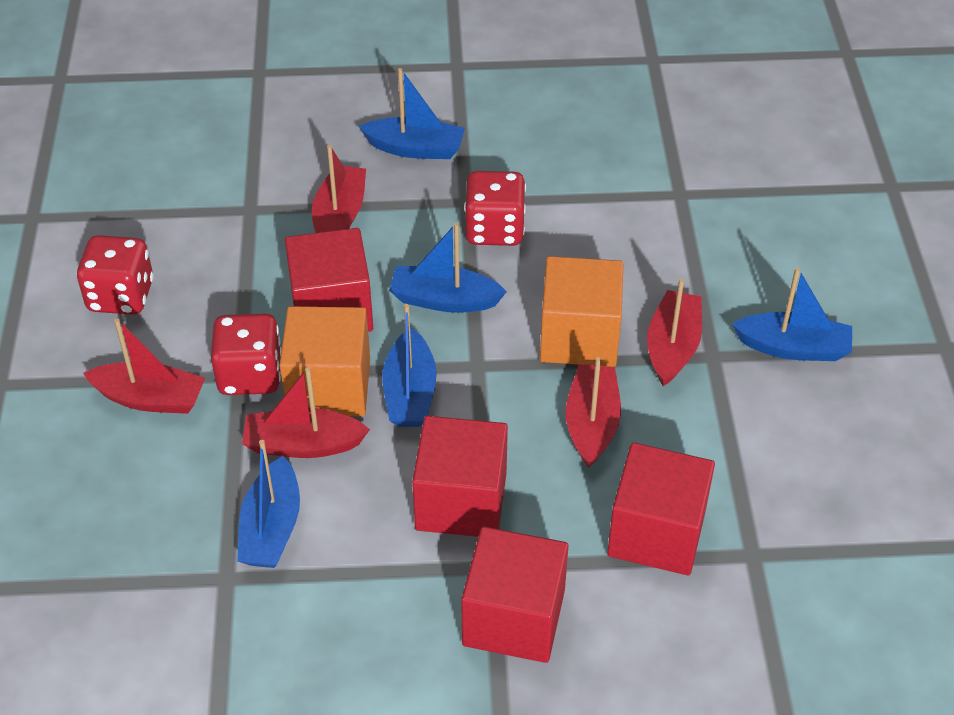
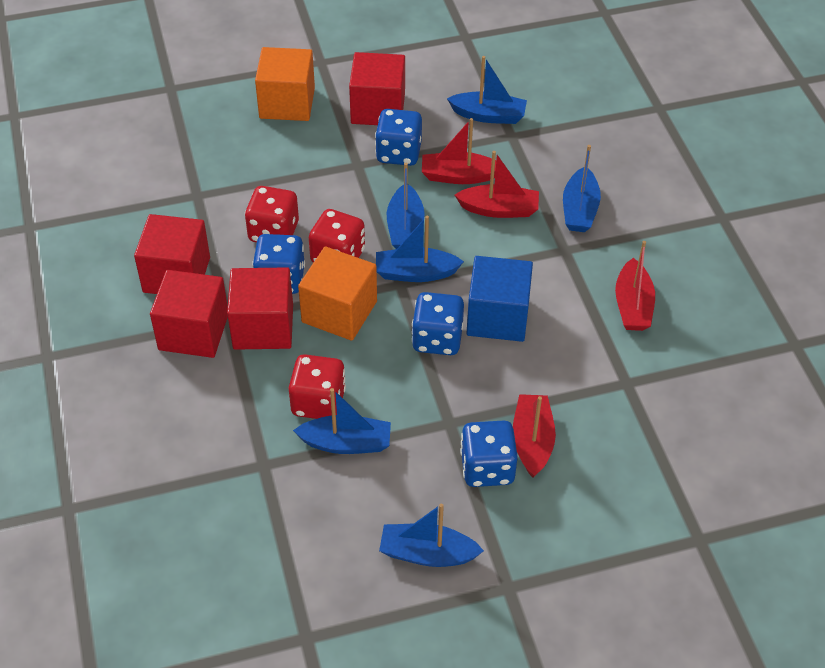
blue boat: 5 -> 6
blue cube: 0 -> 1
blue dice: 0 -> 4
red boat: 5 -> 4

